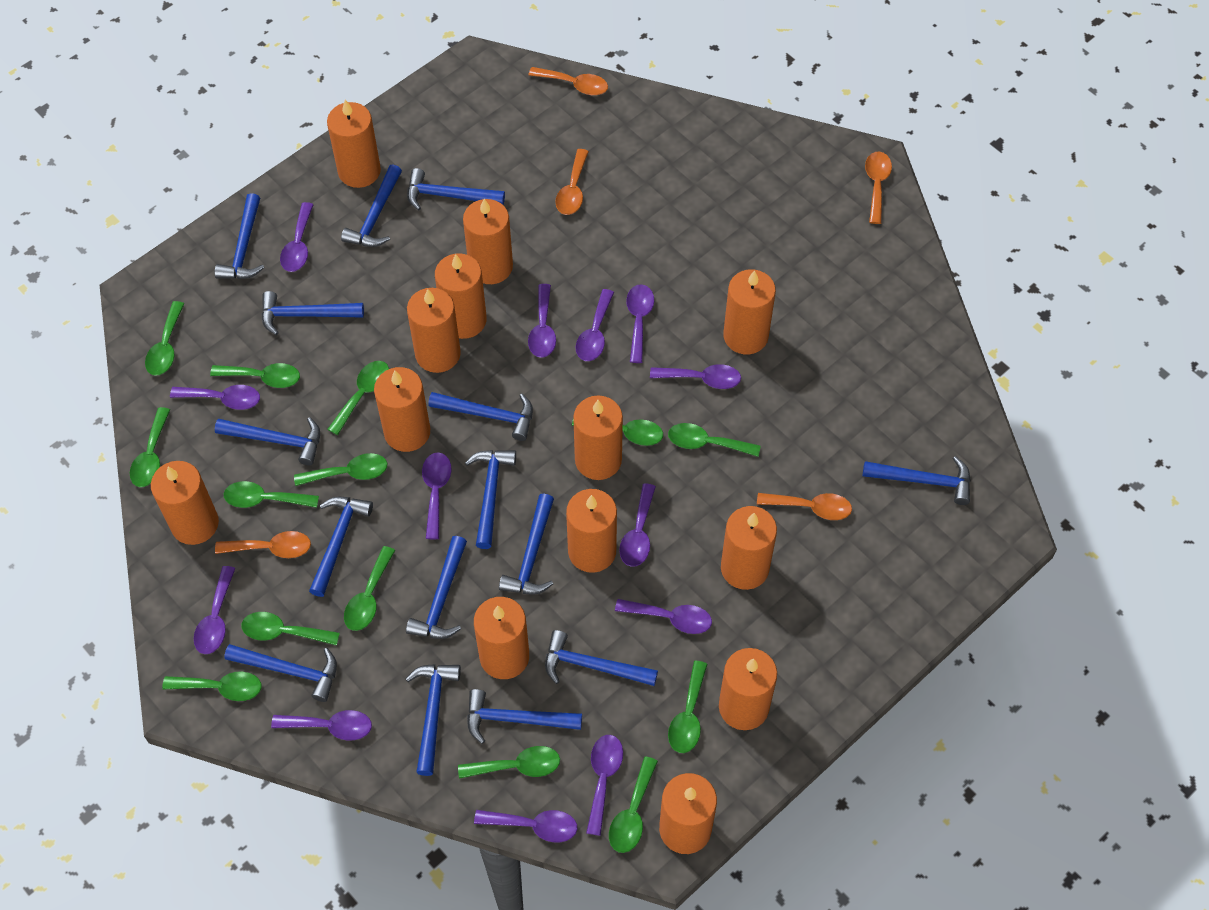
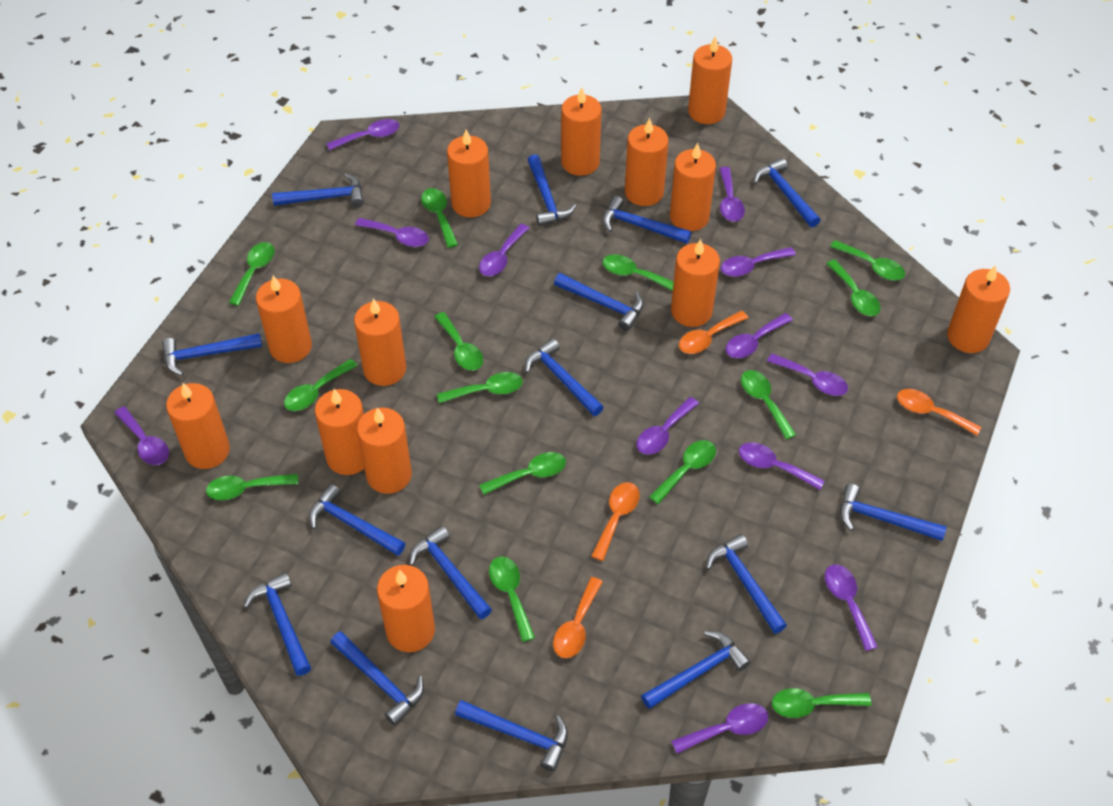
orange spoon: 5 -> 4
purple spoon: 13 -> 12

